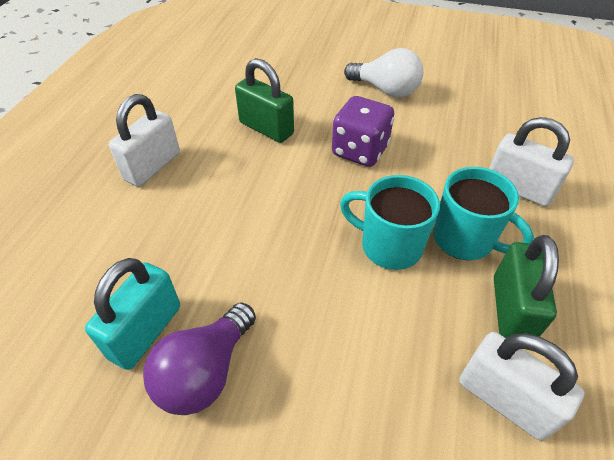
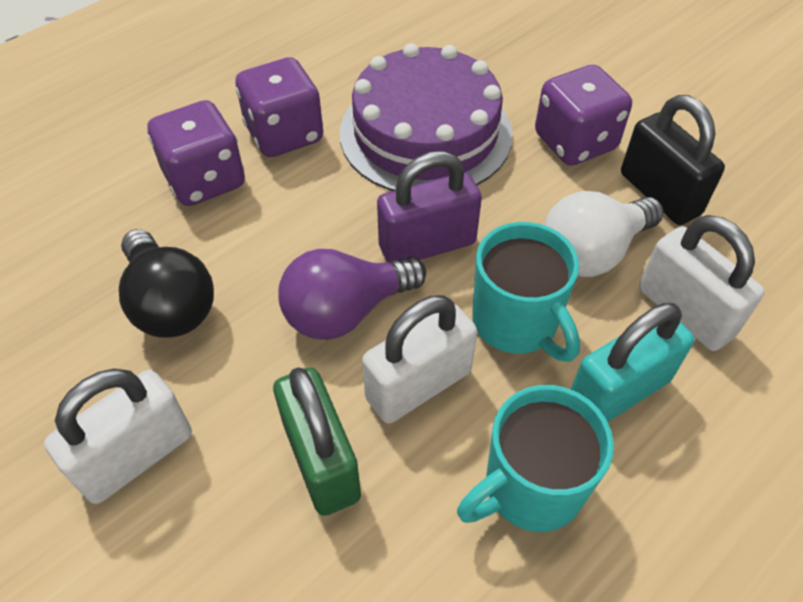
black light bulb: 0 -> 1
black padlock: 0 -> 1
green padlock: 2 -> 1
purple cake: 0 -> 1
purple dice: 1 -> 3
purple padlock: 0 -> 1

